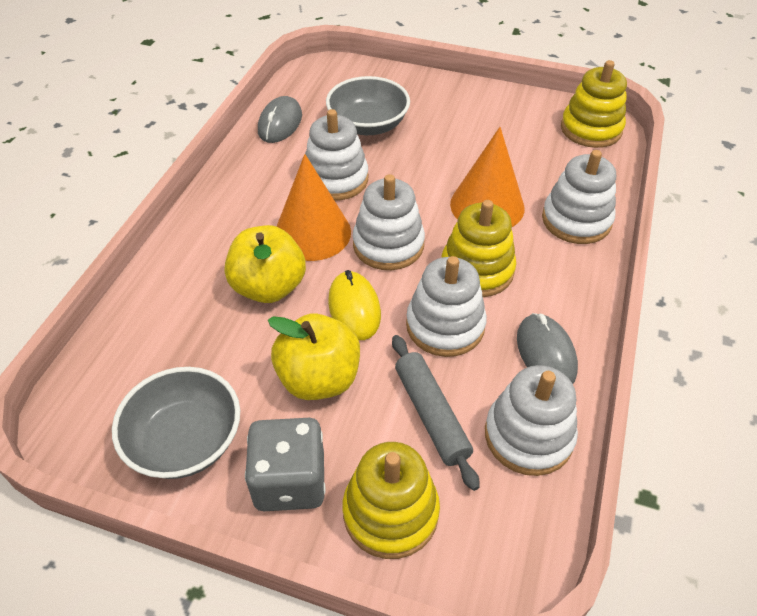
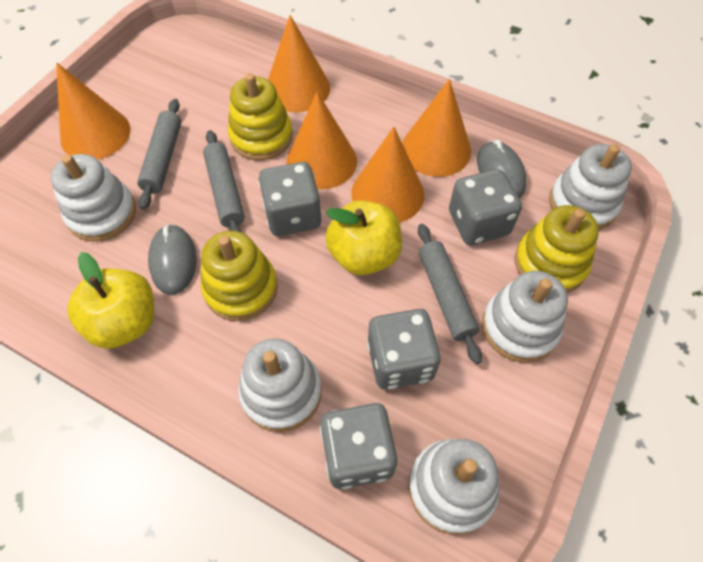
grey bowl: 2 -> 0
grey dice: 1 -> 4
grey rolling pin: 1 -> 3
orange cone: 2 -> 5
yellow mouse: 1 -> 0

